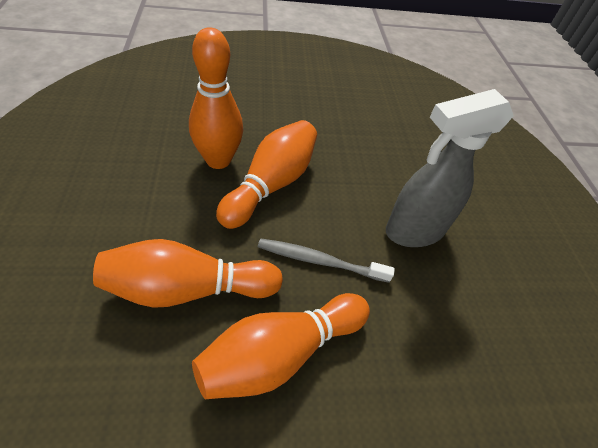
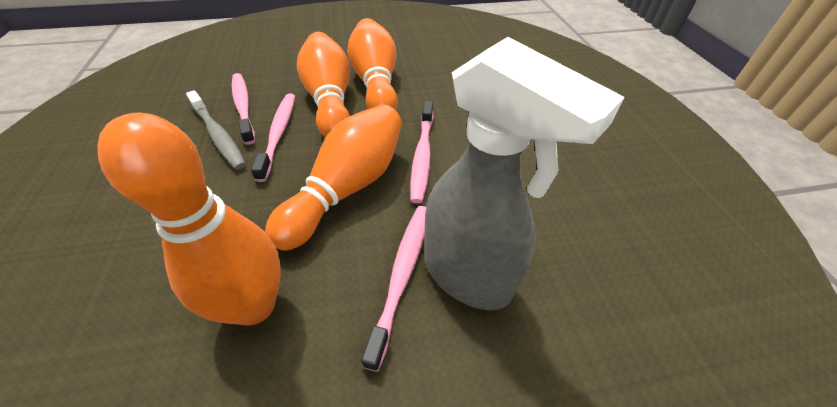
pink toothbrush: 0 -> 4

